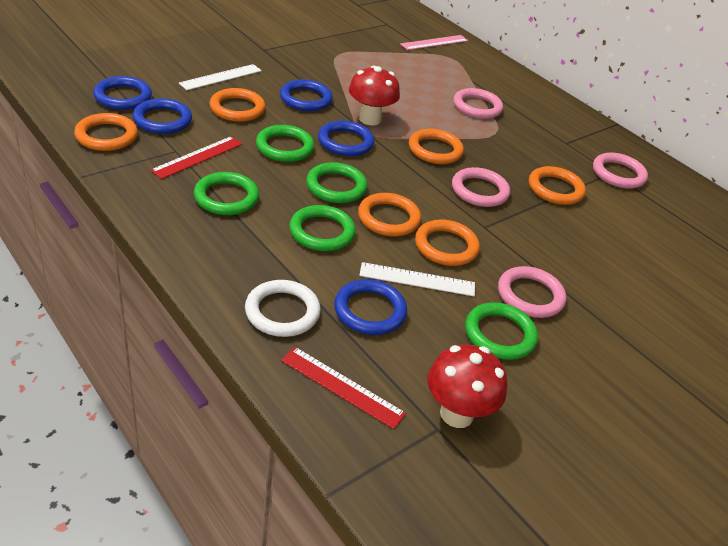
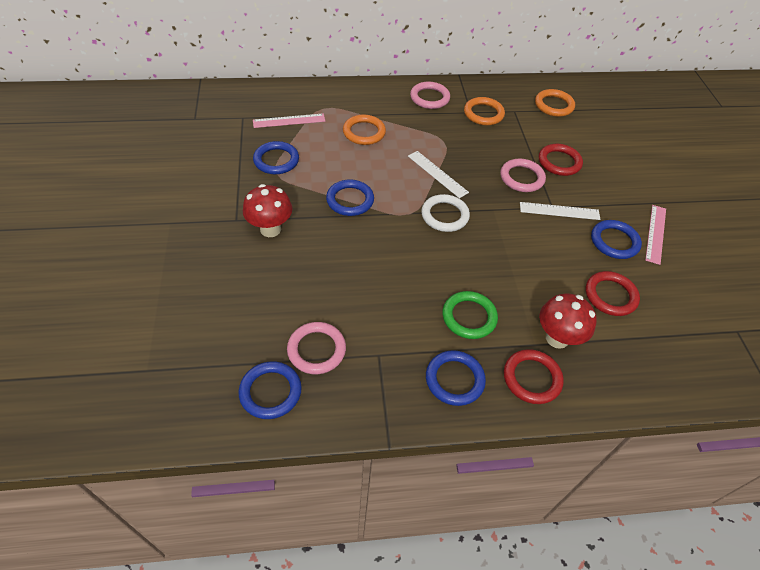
green ring: 5 -> 1
orange ring: 6 -> 3
pink ring: 4 -> 3
pink ruler: 1 -> 2
red ring: 0 -> 3
red ruler: 2 -> 0

